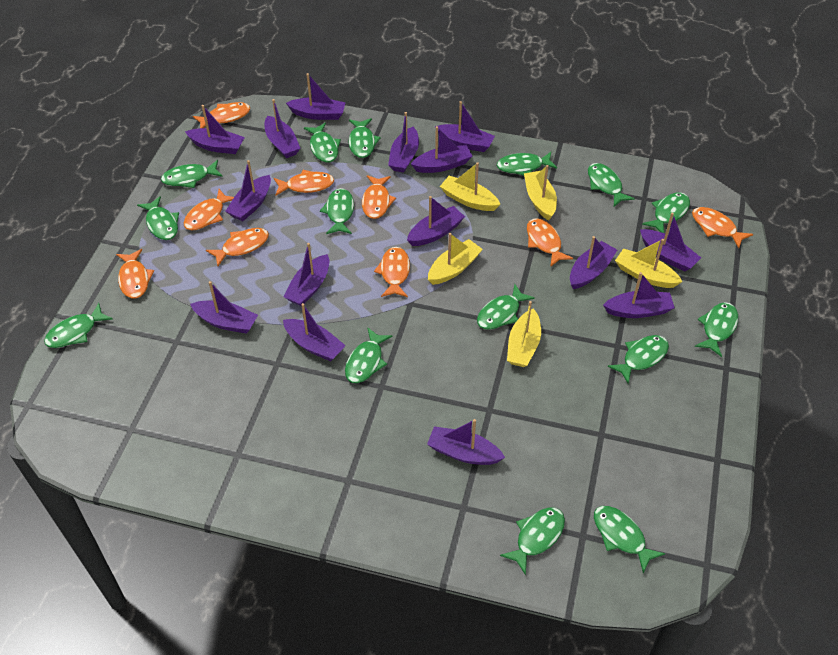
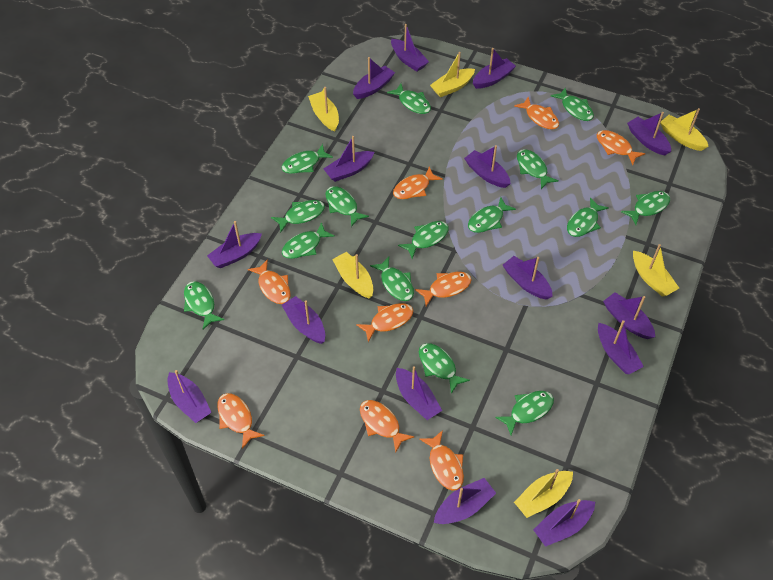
yellow boat: 5 -> 6

